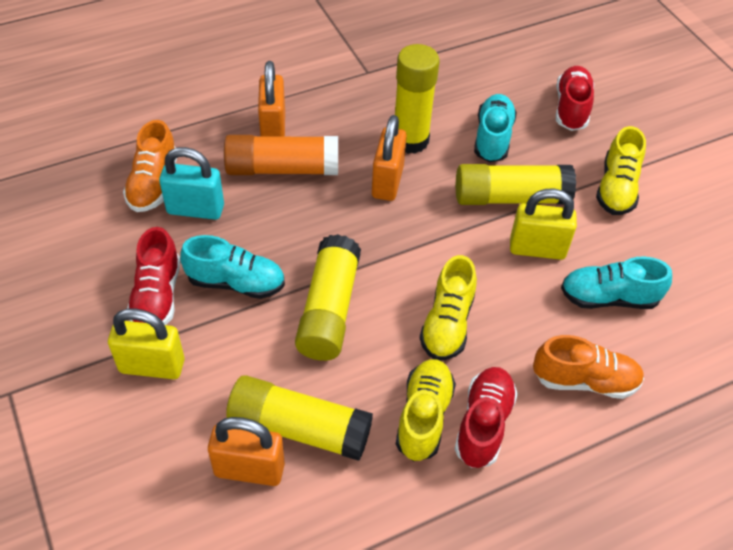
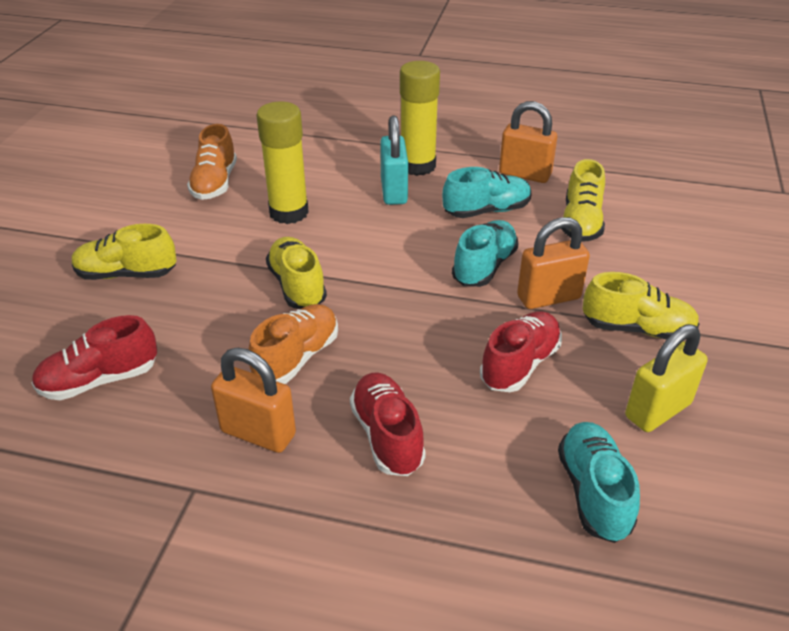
orange glue stick: 1 -> 0
yellow glue stick: 4 -> 2
yellow padlock: 2 -> 1
yellow shoe: 3 -> 4

